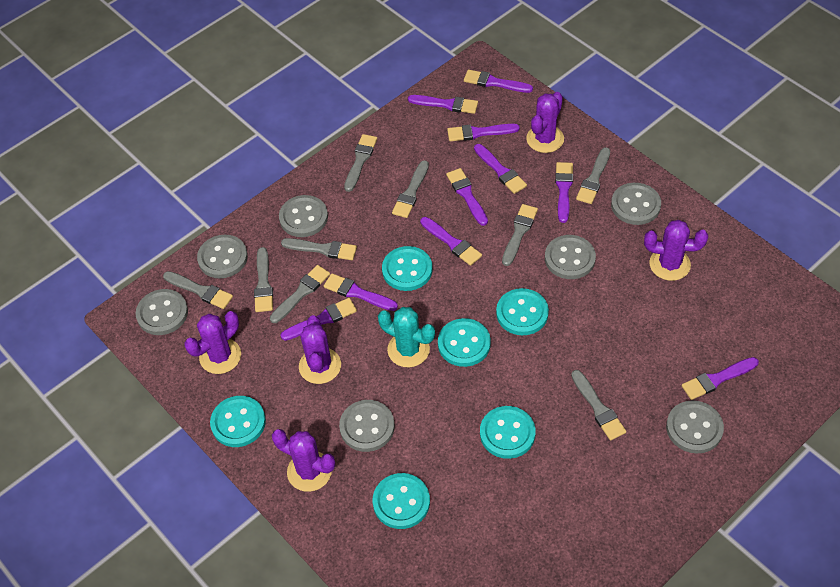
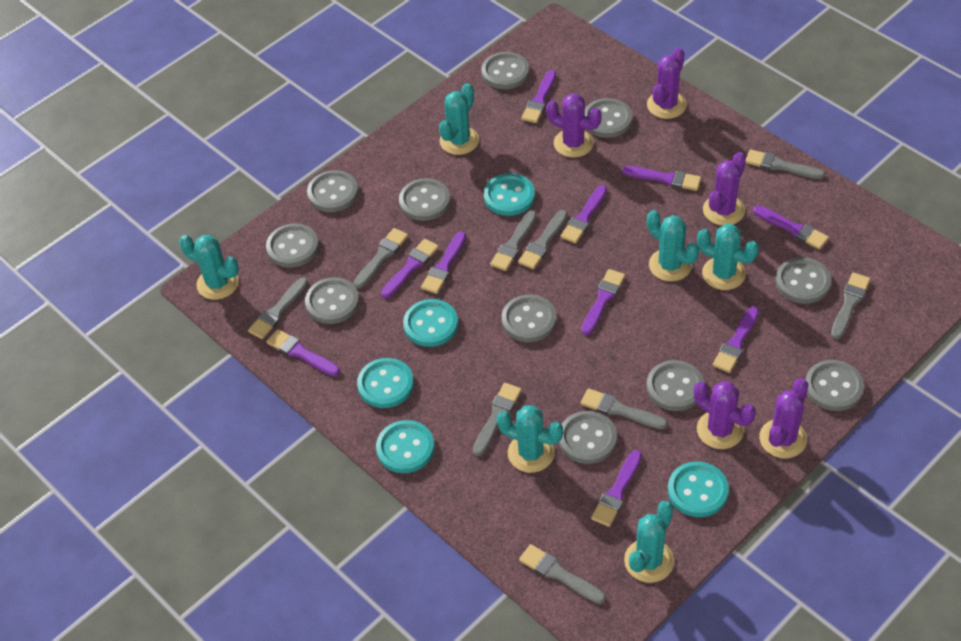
grey button: 7 -> 11
turquoise button: 6 -> 5
turquoise cactus: 1 -> 6

